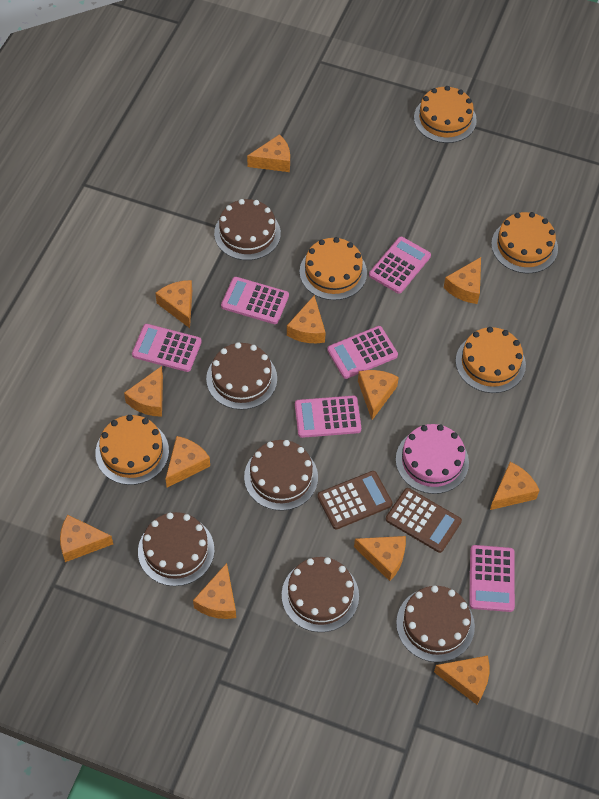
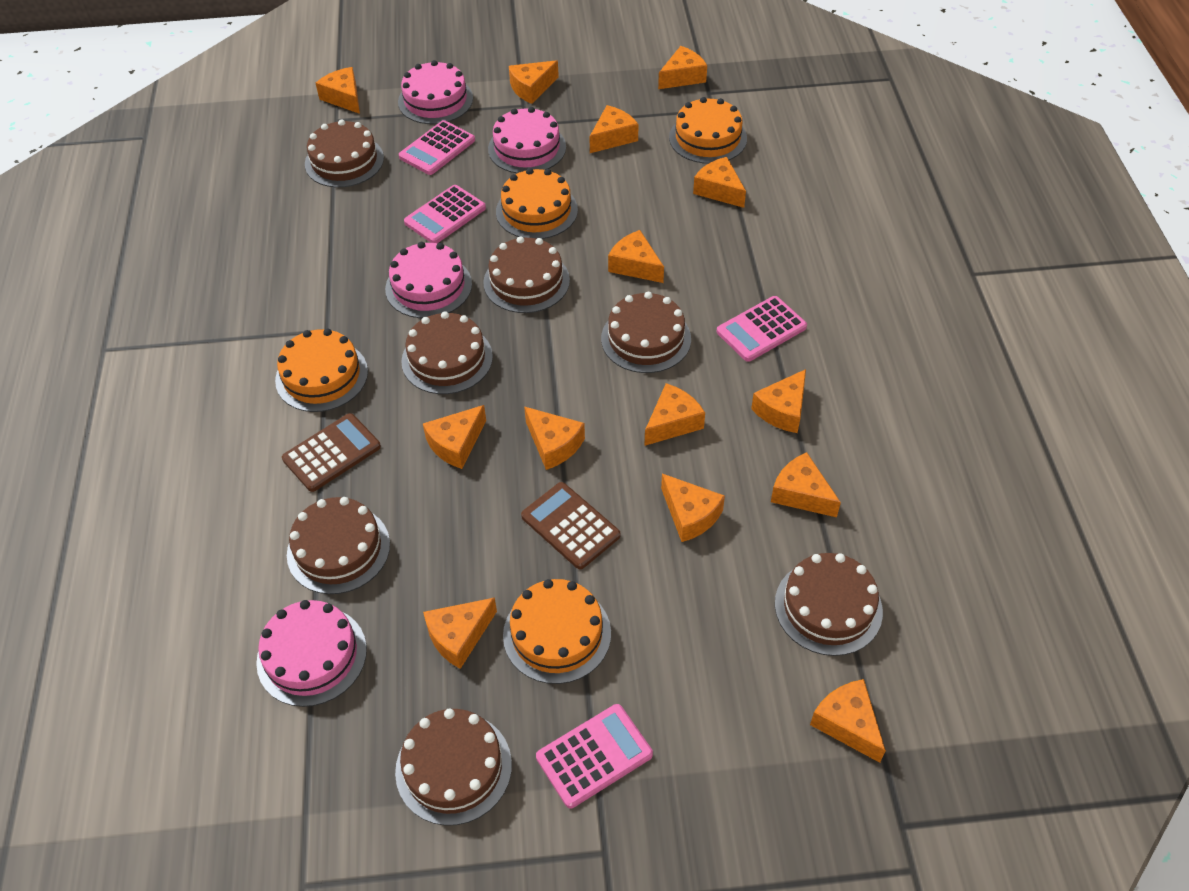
brown cake: 6 -> 7
orange cake: 5 -> 4
orange cheese: 12 -> 14
pink cake: 1 -> 4
pink calculator: 6 -> 4

